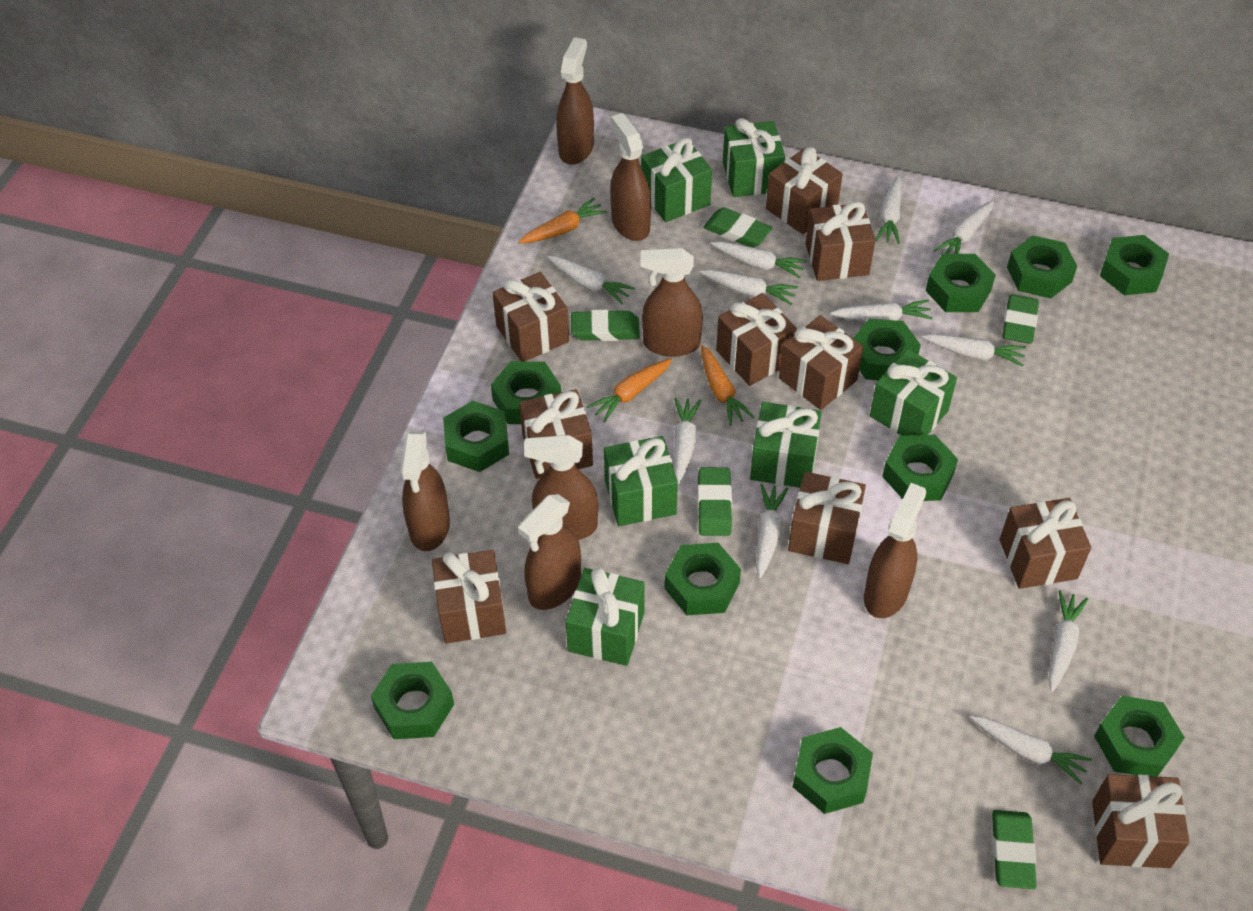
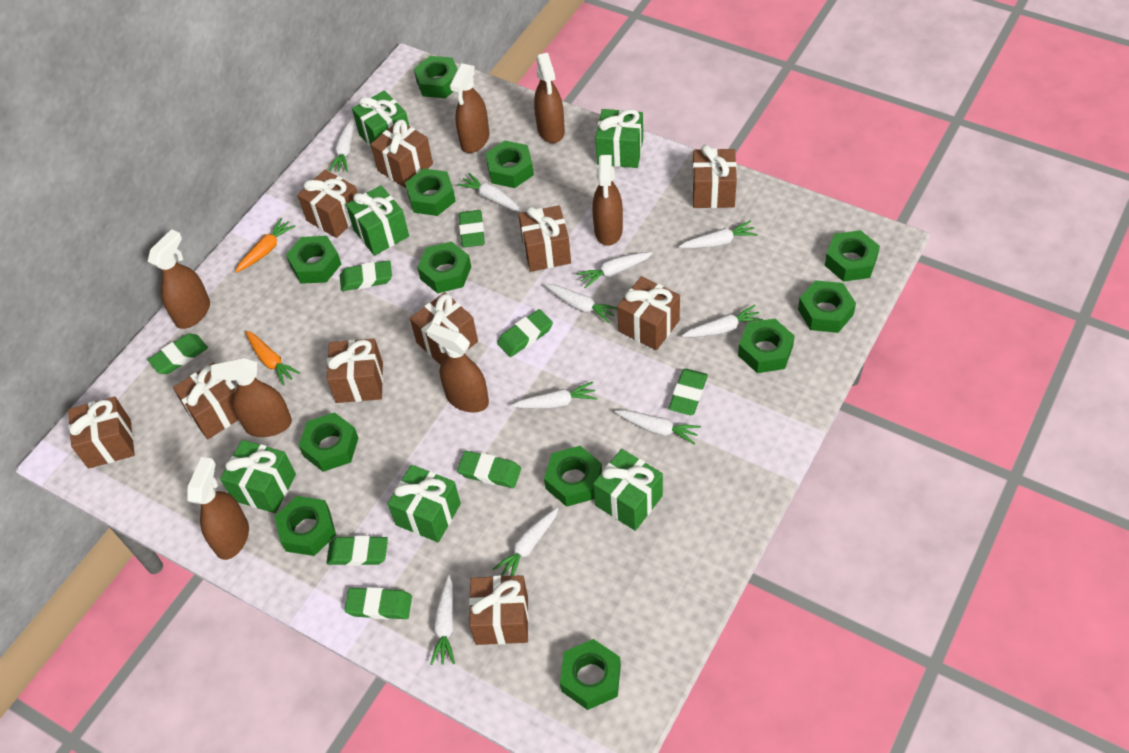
green eraser: 5 -> 8
green nut: 11 -> 12
orange carrot: 3 -> 2
white carrot: 11 -> 10

